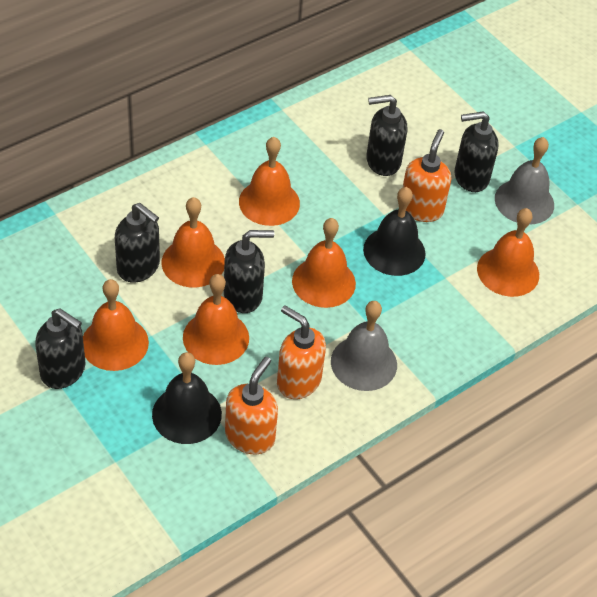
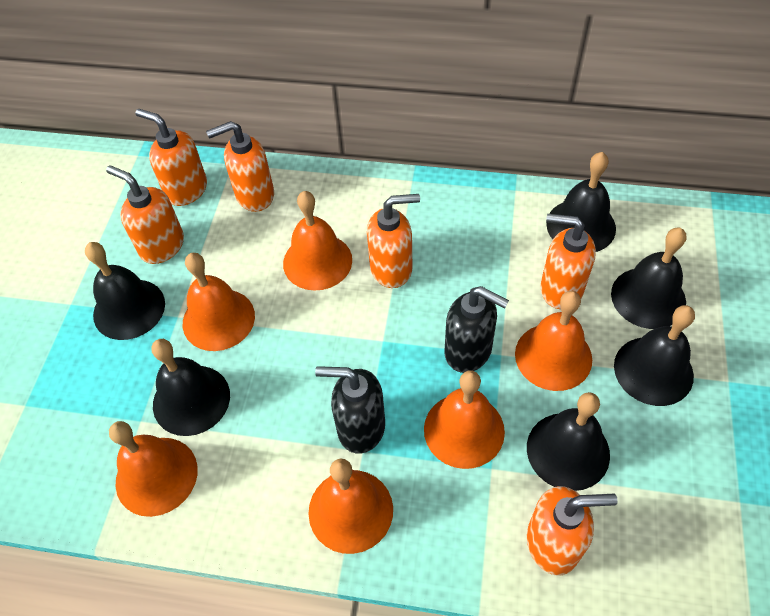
black bell: 2 -> 6
black soap dispenser: 5 -> 2
grey bell: 2 -> 0
orange soap dispenser: 3 -> 6

